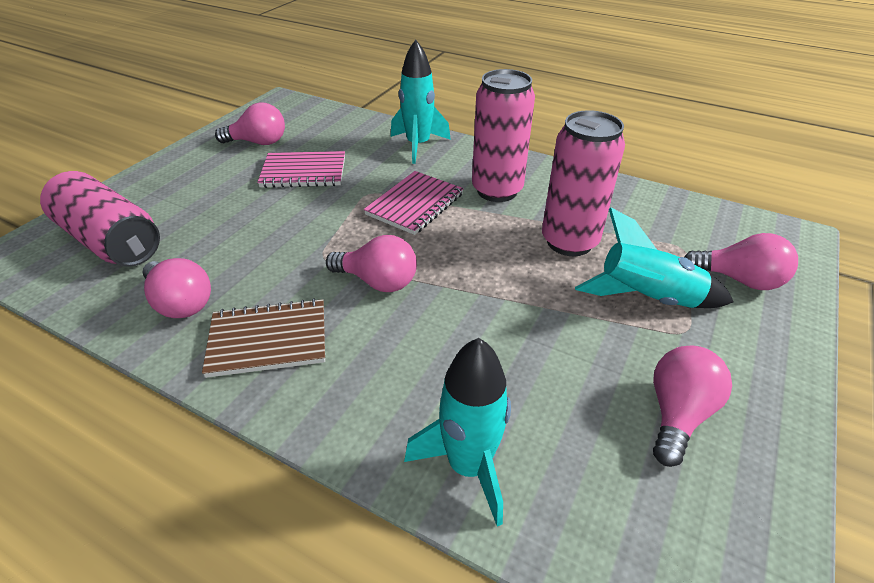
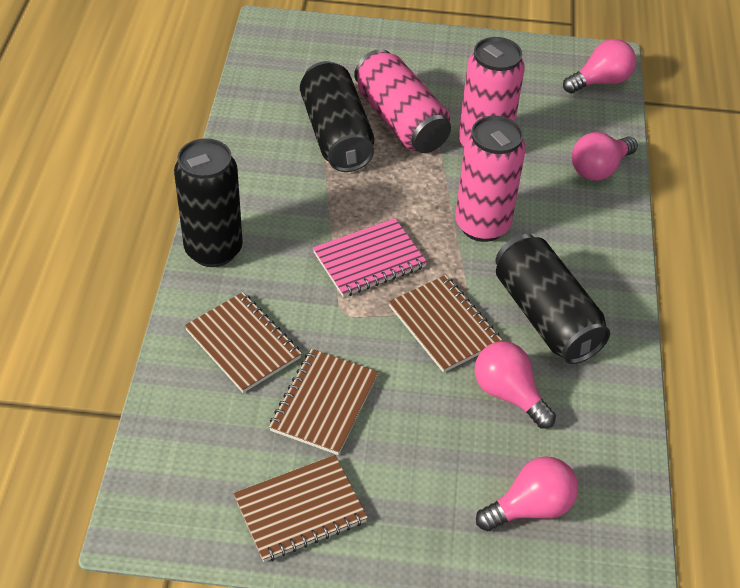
black can: 0 -> 3
brown notebook: 1 -> 4
pink light bulb: 5 -> 4
pink notebook: 2 -> 1
turquoise rocket: 3 -> 0

